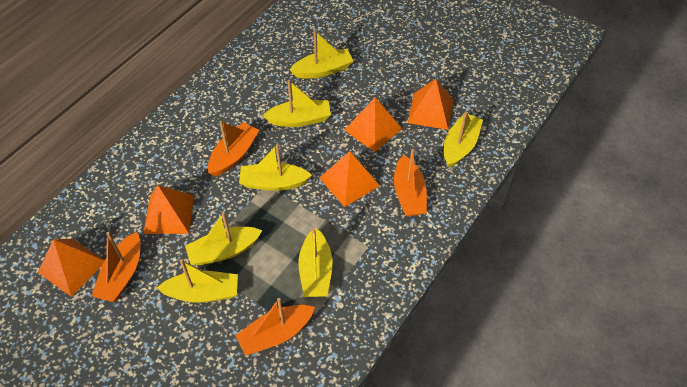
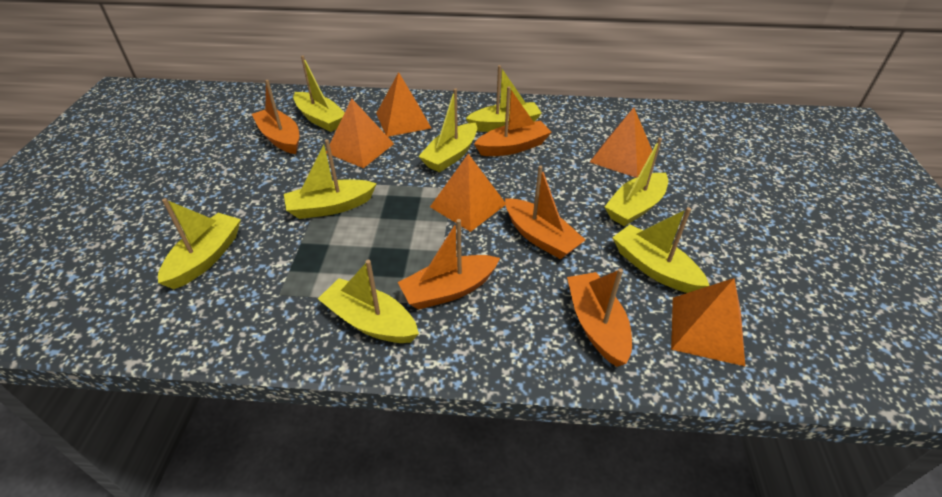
orange boat: 4 -> 5
yellow boat: 7 -> 8

